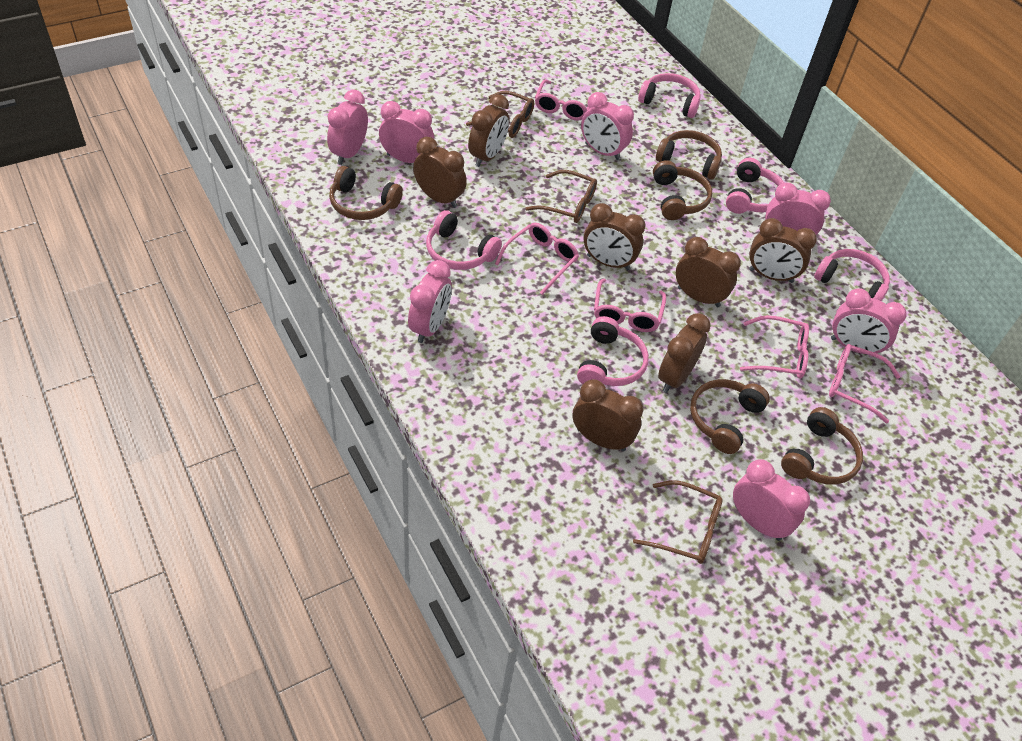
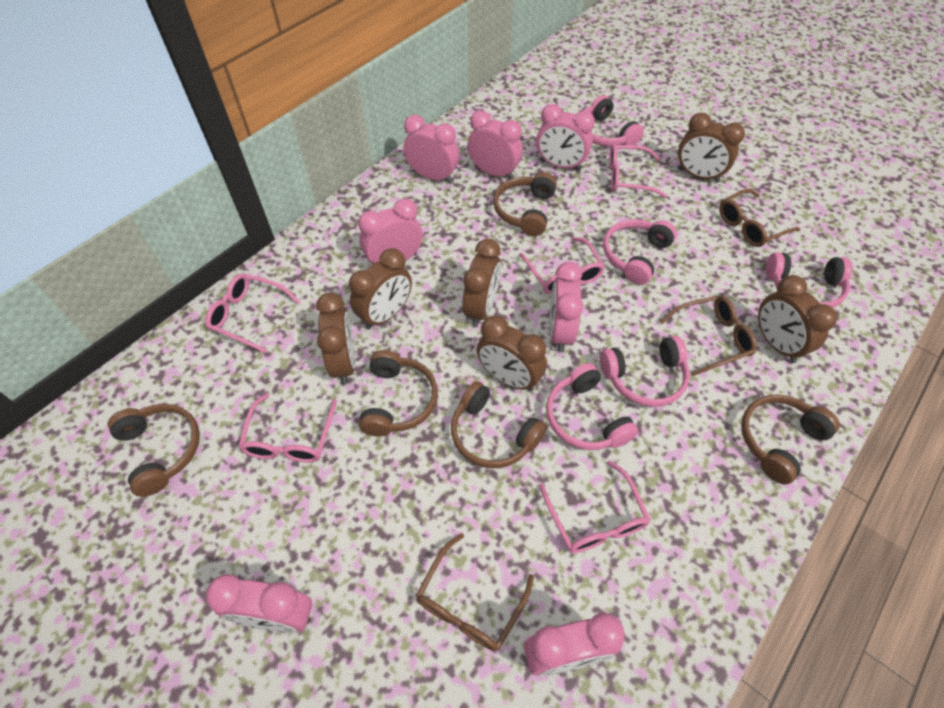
brown clock: 7 -> 6

